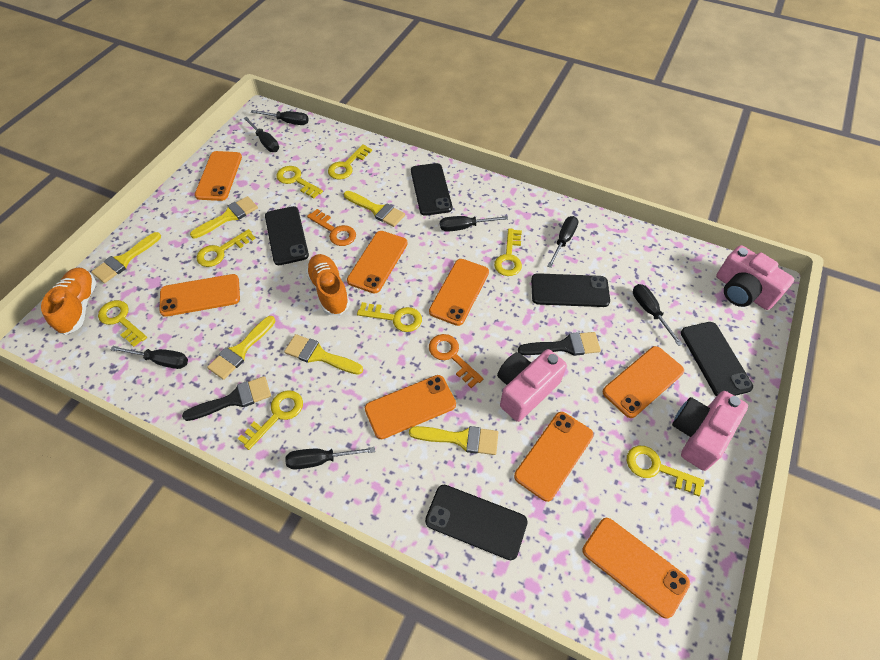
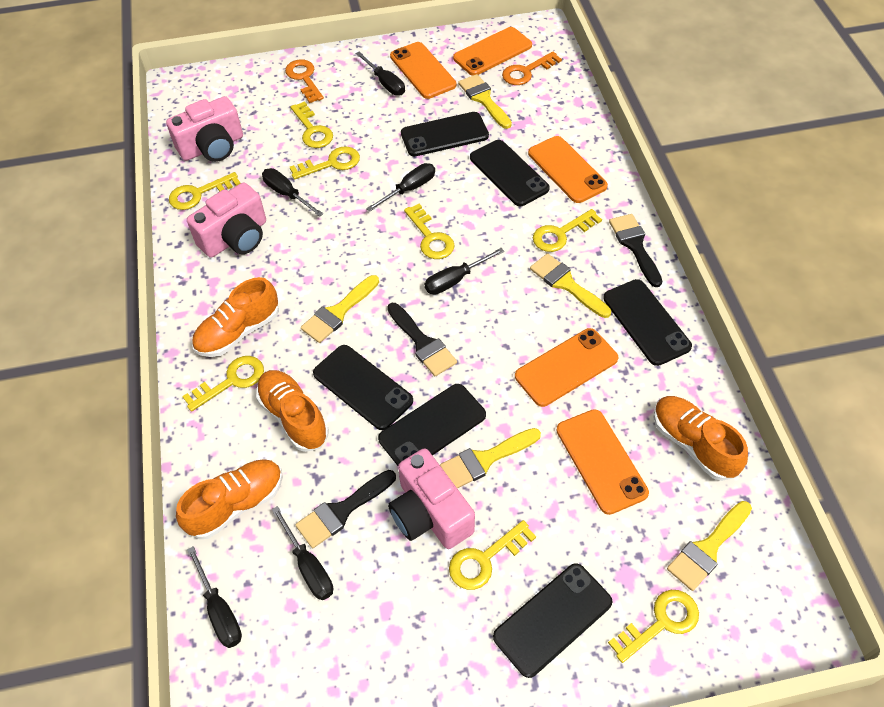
black brush: 2 -> 3
black phone: 5 -> 6
black screwdriver: 7 -> 6
orange phone: 8 -> 5
orange shoe: 2 -> 4
yellow brush: 6 -> 5

